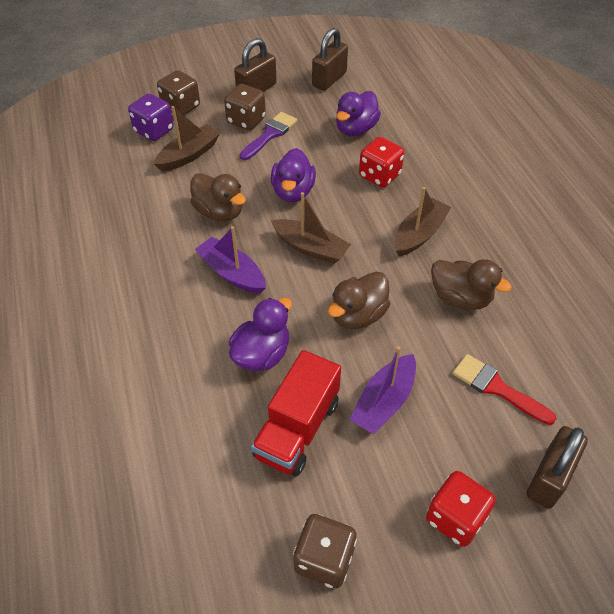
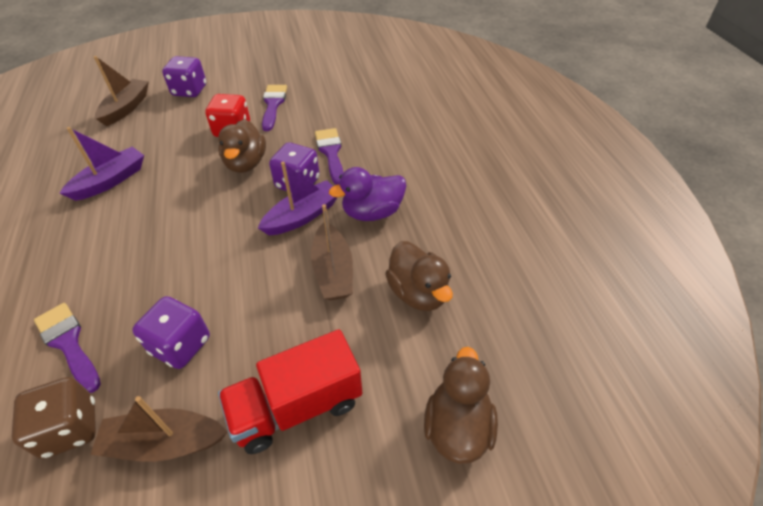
brown dice: 3 -> 1
brown padlock: 3 -> 0
purple brush: 1 -> 3
purple dice: 1 -> 3
purple duck: 3 -> 1
red brush: 1 -> 0
red dice: 2 -> 1

